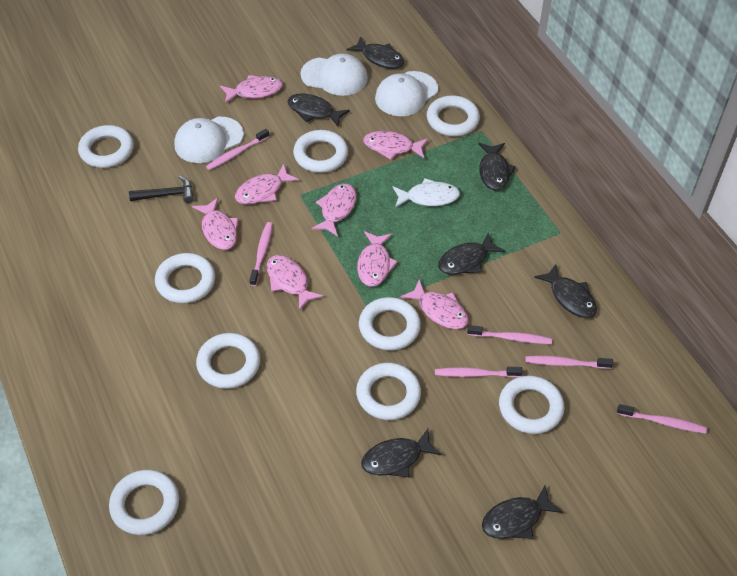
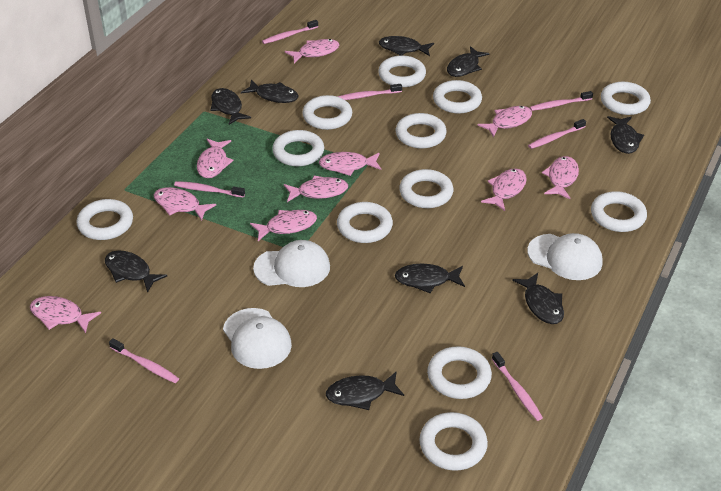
black fish: 7 -> 9
black hammer: 1 -> 0
pink fish: 8 -> 10
pink toothbrush: 6 -> 7
white fish: 1 -> 0
white ring: 9 -> 12

